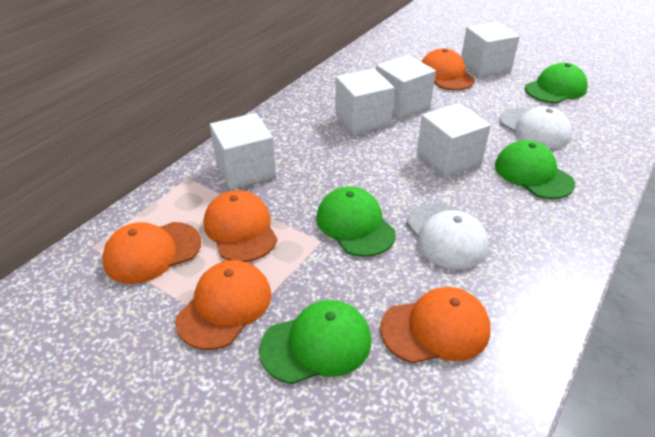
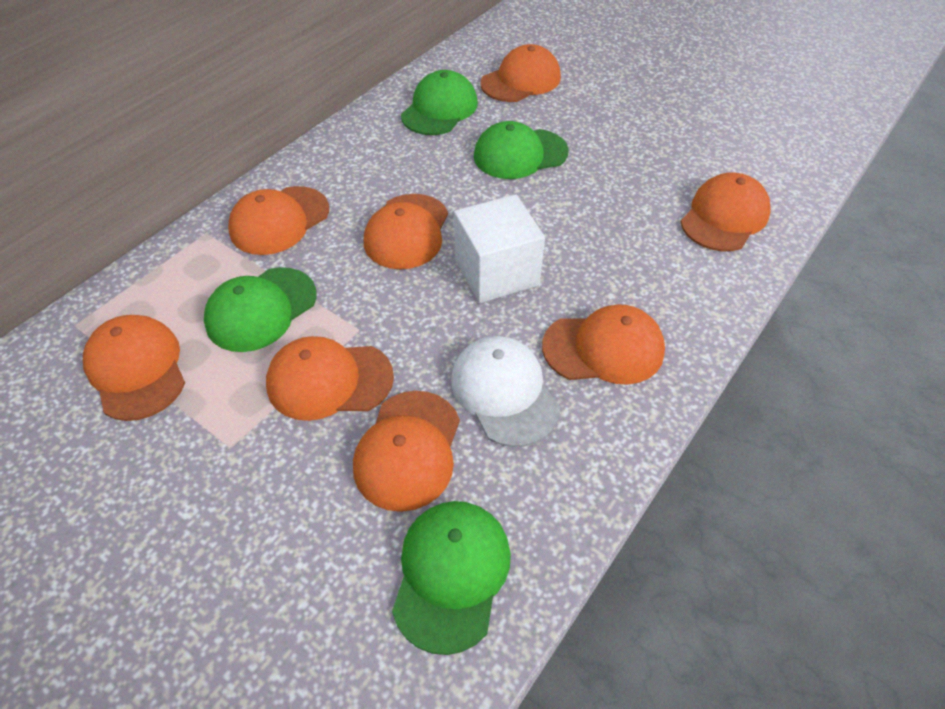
orange cap: 5 -> 8
white cap: 2 -> 1
white cube: 5 -> 1

